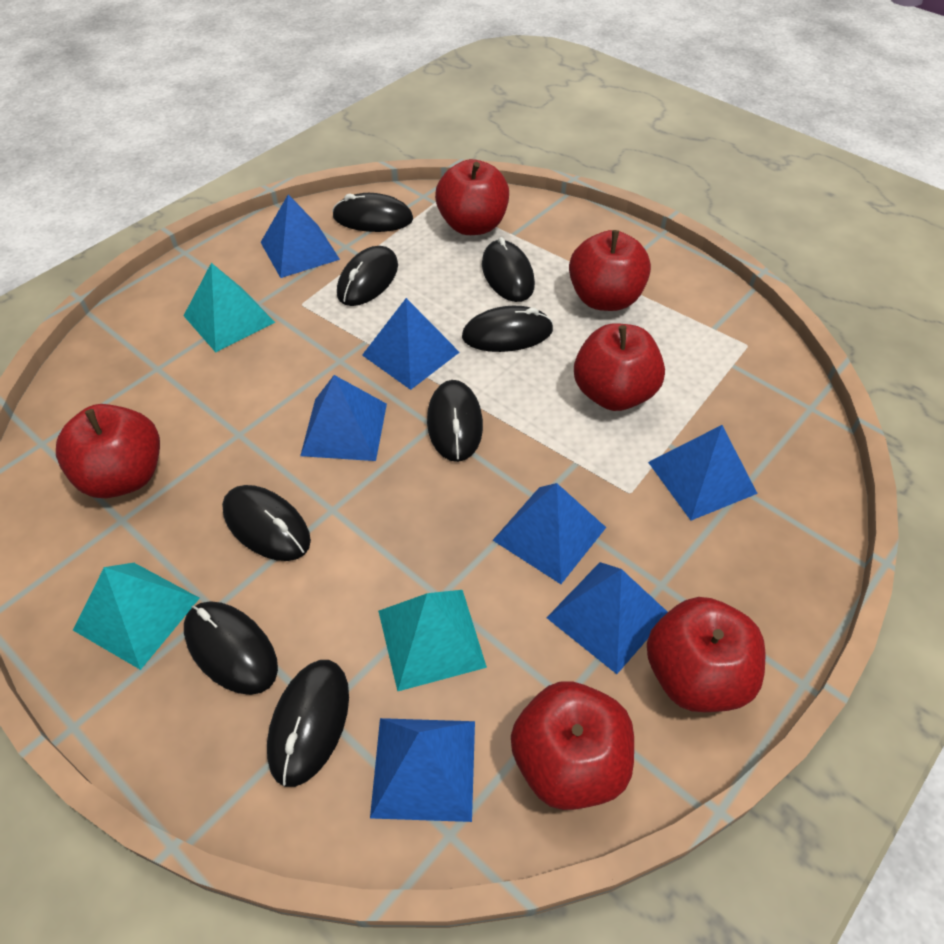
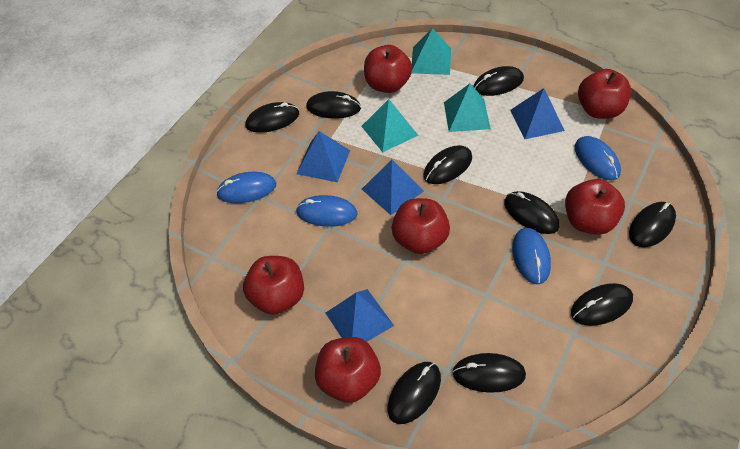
black mouse: 8 -> 9
blue mouse: 0 -> 4
blue pyramid: 7 -> 4

